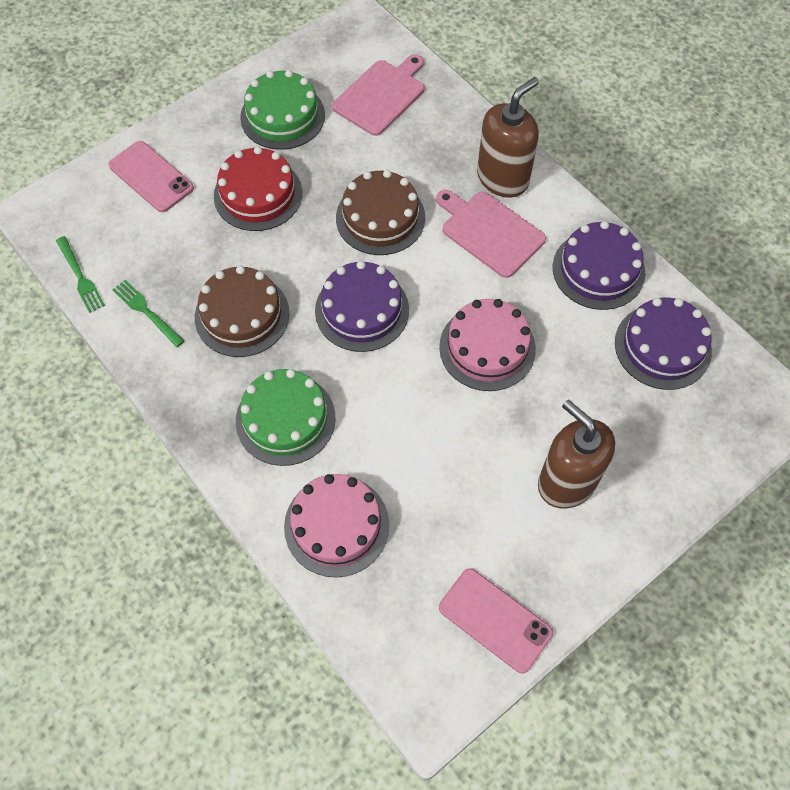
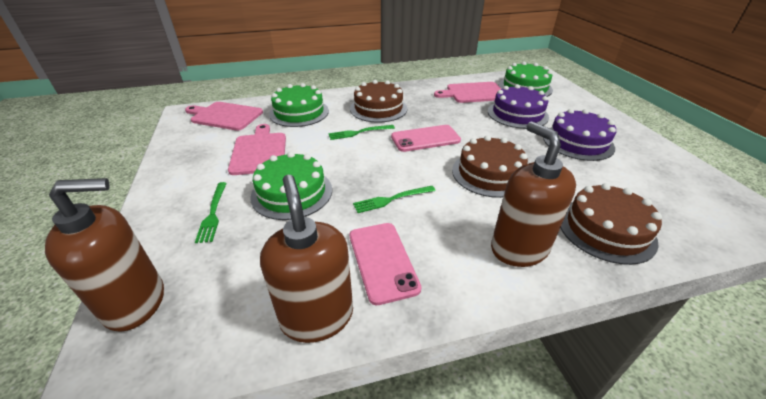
brown cake: 2 -> 3
brown soap dispenser: 2 -> 3
green cake: 2 -> 3
green fork: 2 -> 3
pink cake: 2 -> 0
pink cutting board: 2 -> 3
purple cake: 3 -> 2
red cake: 1 -> 0

